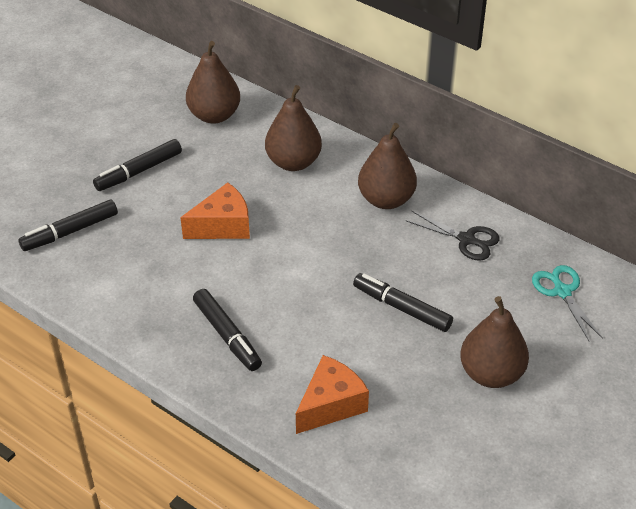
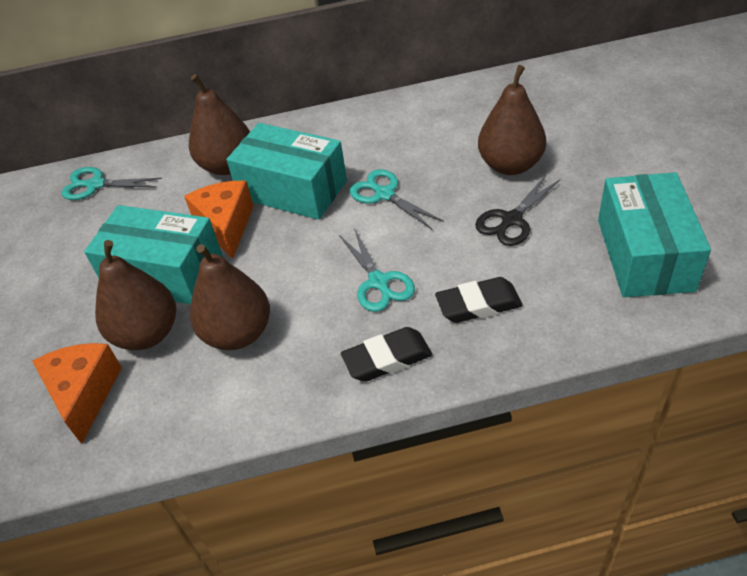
black eraser: 0 -> 2
black marker: 4 -> 0
turquoise box: 0 -> 3
turquoise scissors: 1 -> 3

